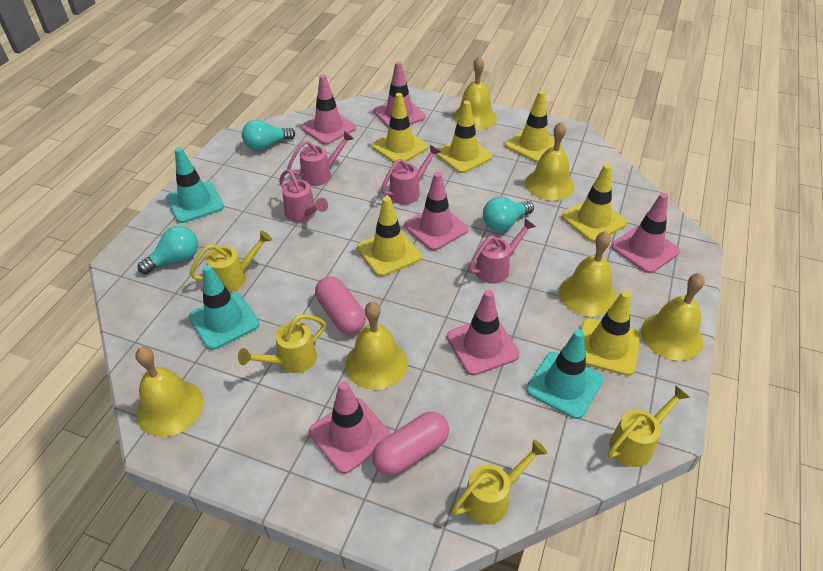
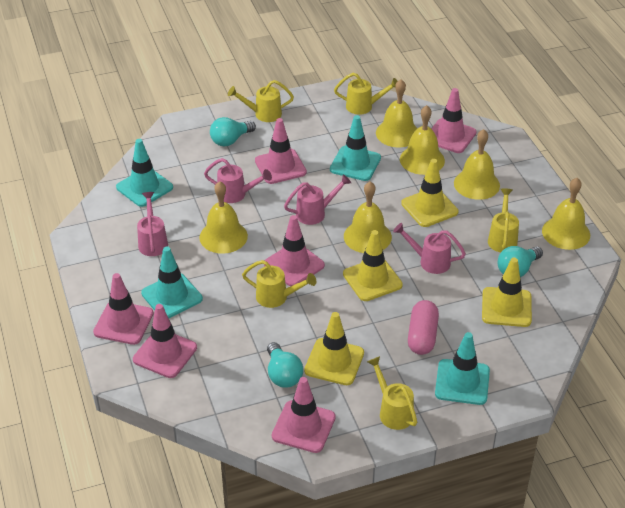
pink capsule: 2 -> 1
turquoise traffic cone: 3 -> 4
yellow traffic cone: 6 -> 4
yellow watering can: 4 -> 5

